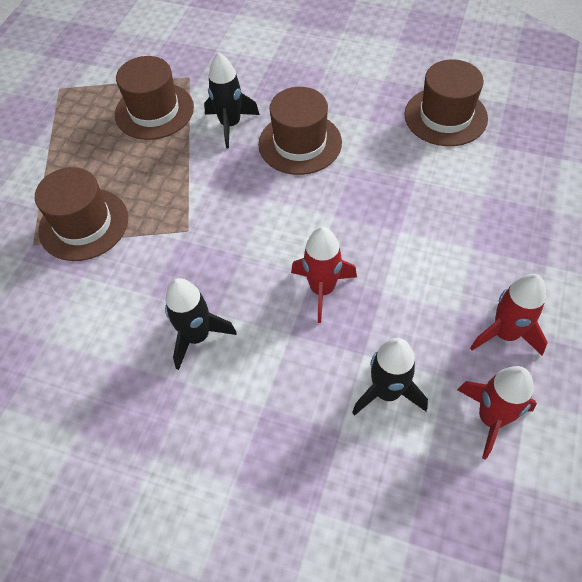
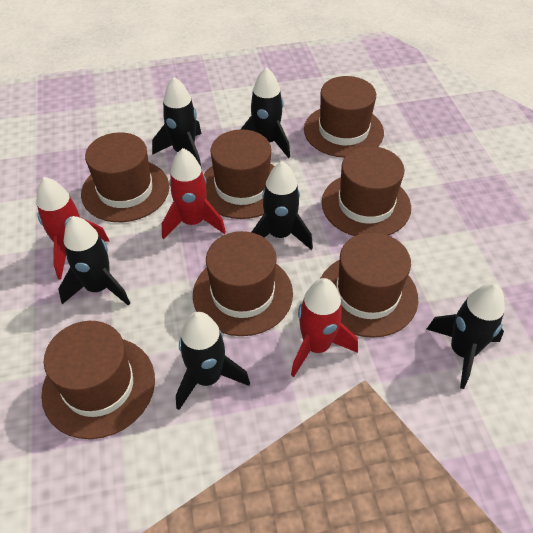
black rocket: 3 -> 6
brown hat: 4 -> 7

